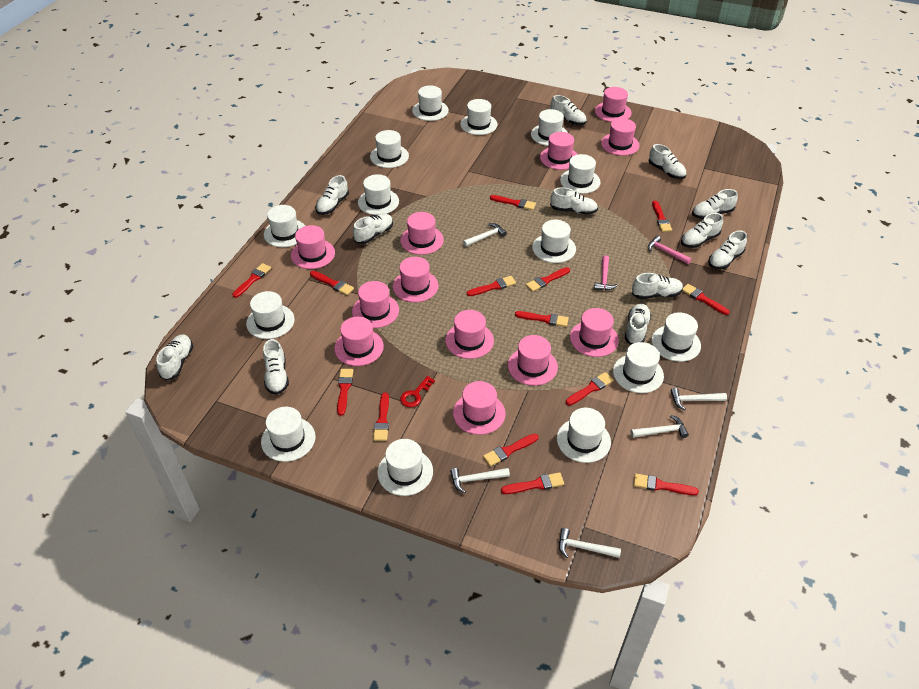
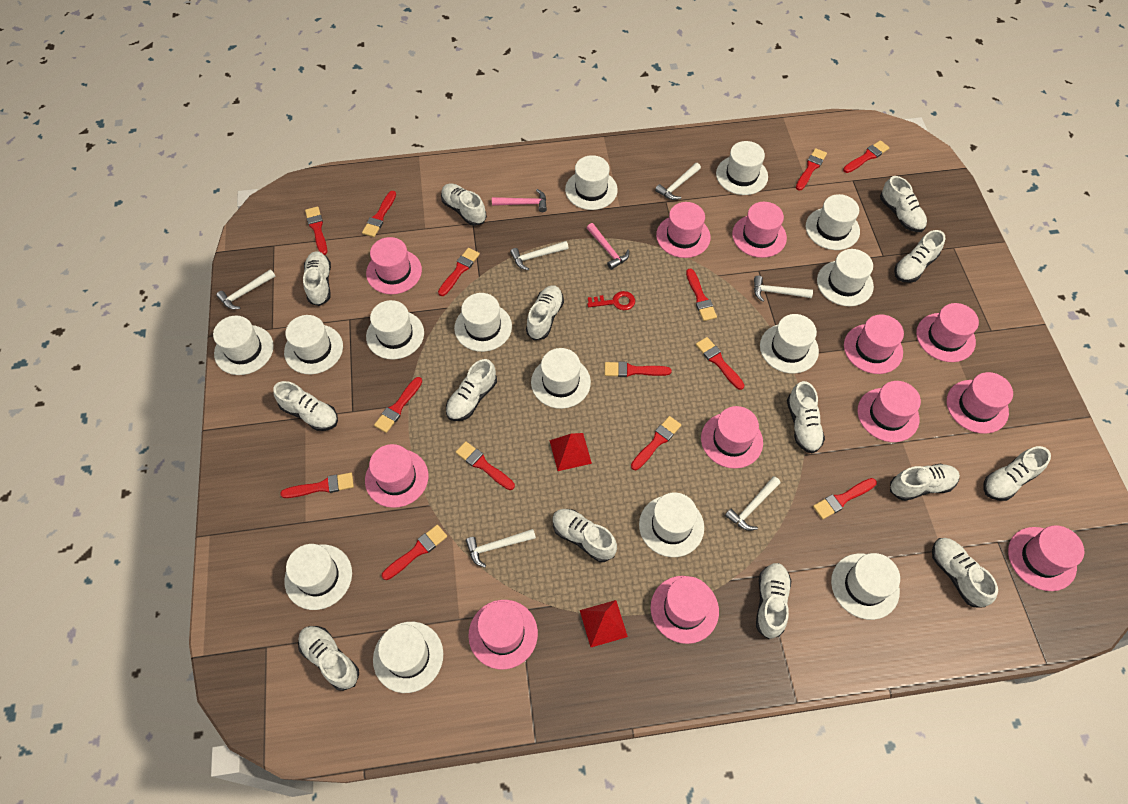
red pyramid: 0 -> 2
white hammer: 5 -> 6
white shoe: 12 -> 14

